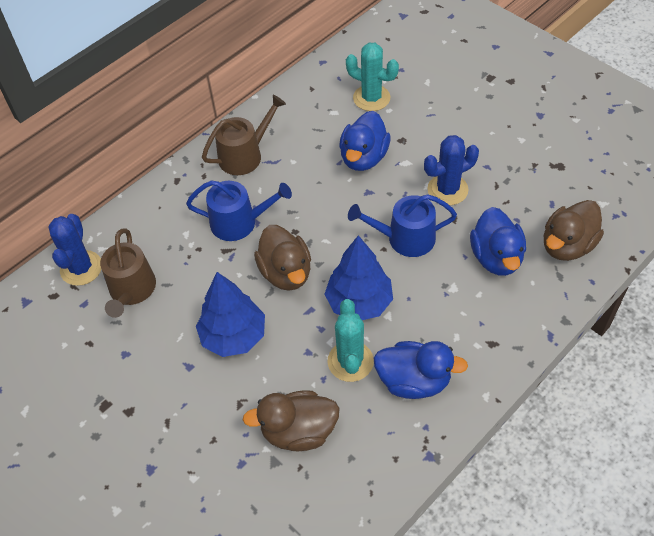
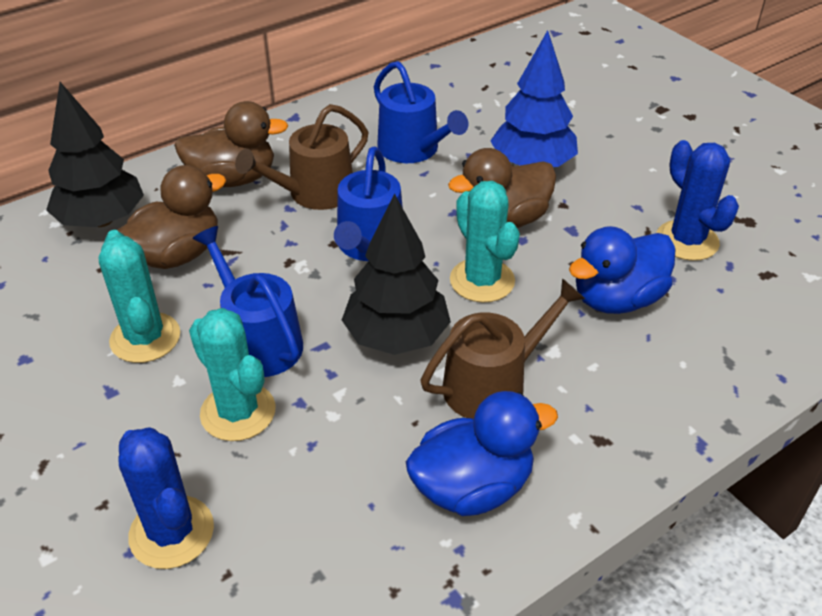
black tree: 0 -> 2
blue duck: 3 -> 2
blue tree: 2 -> 1
blue watering can: 2 -> 3
turquoise cactus: 2 -> 3

